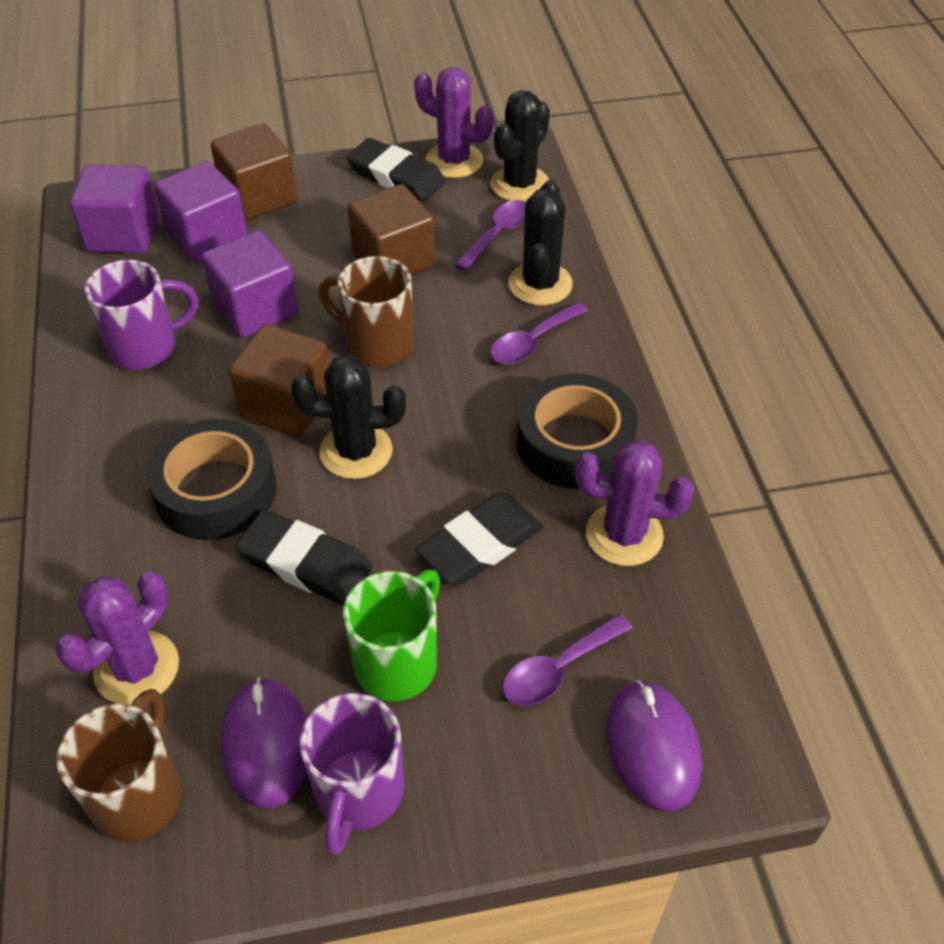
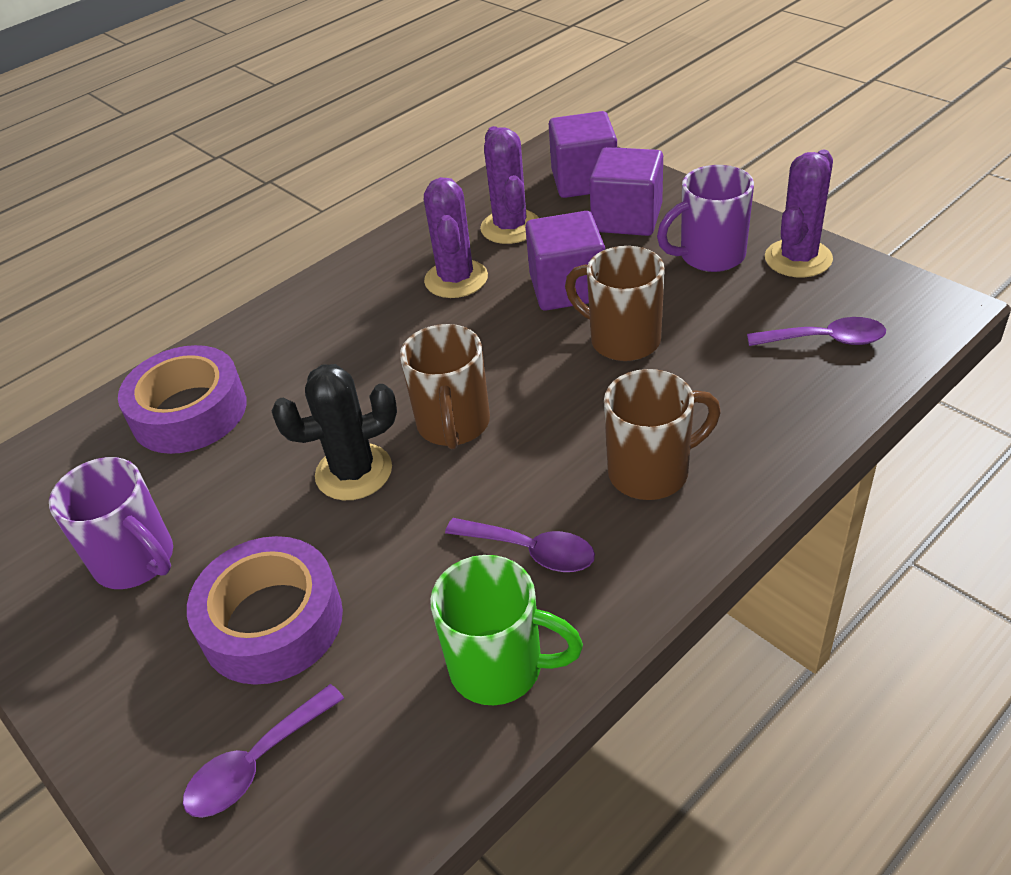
black cactus: 3 -> 1
black eraser: 3 -> 0
black tape: 2 -> 0
brown cube: 3 -> 0
brown mug: 2 -> 3
purple mouse: 2 -> 0
purple tape: 0 -> 2

